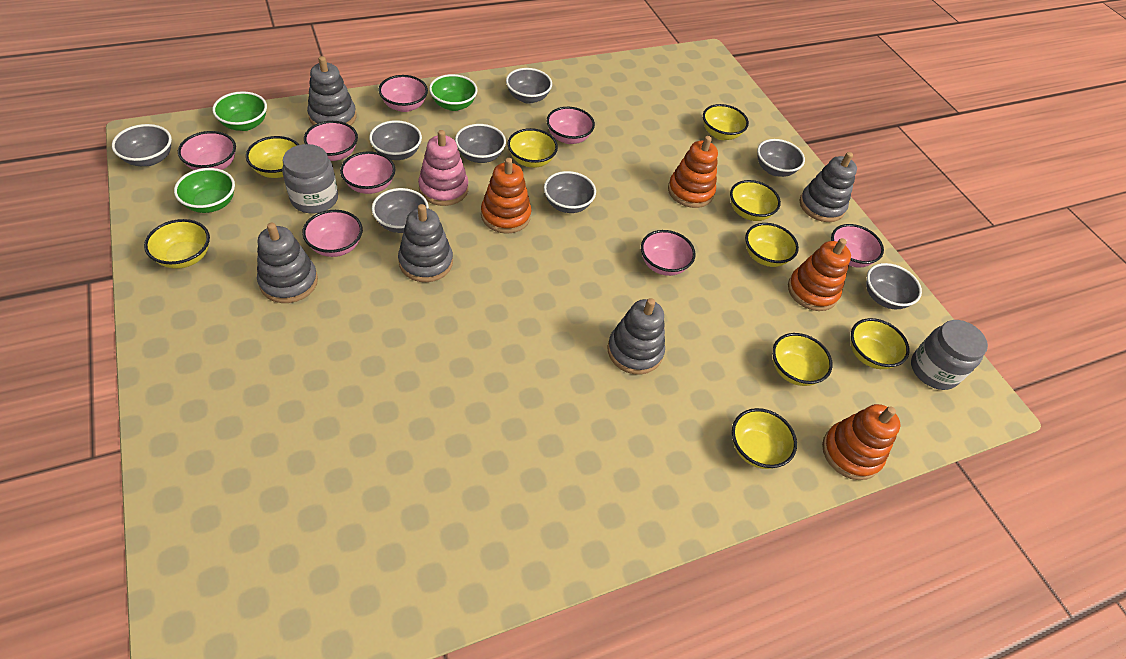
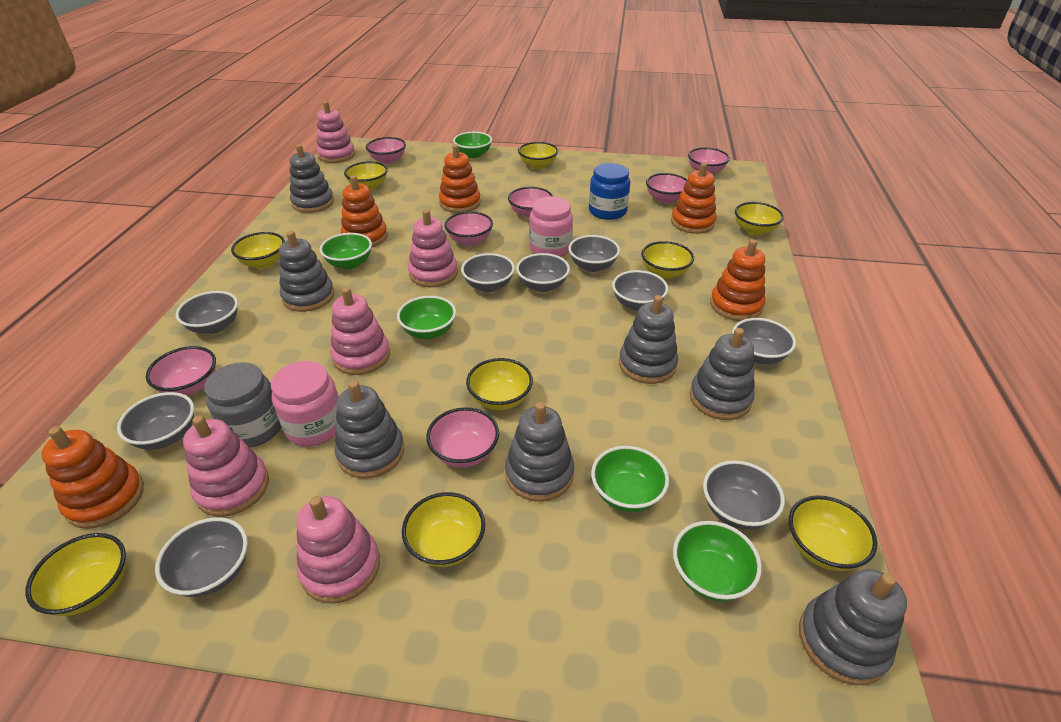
blue jar: 0 -> 1
green bowl: 3 -> 5
grey bowl: 8 -> 9
grey jar: 2 -> 1
grey stacking toy: 5 -> 7
orange stacking toy: 4 -> 5
pink bowl: 8 -> 7
pink jar: 0 -> 2
pink stacking toy: 1 -> 5

